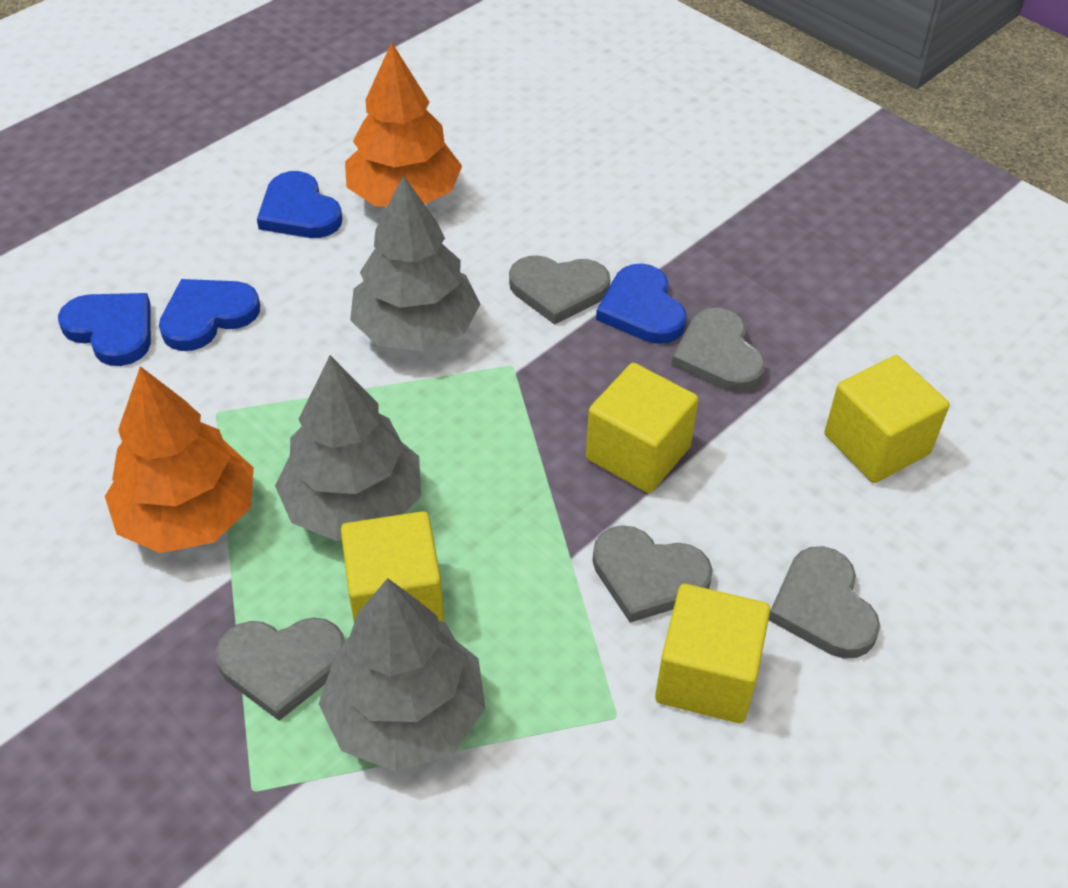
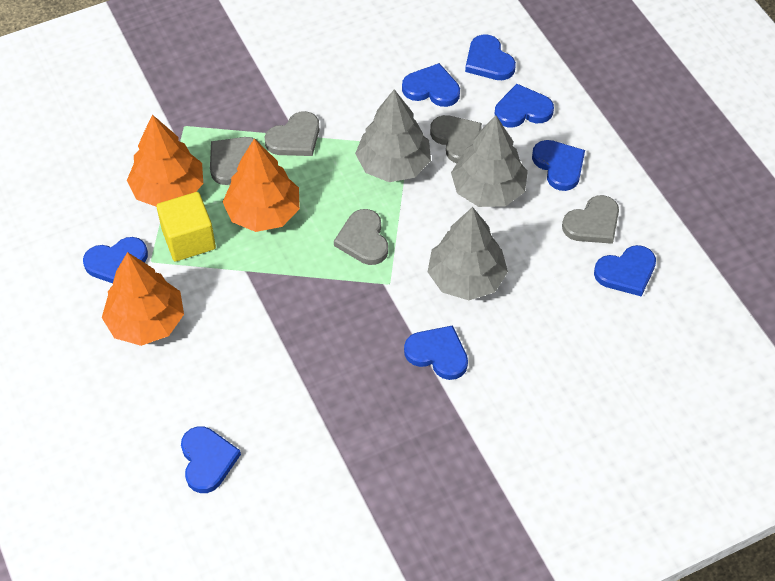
blue heart: 4 -> 8
orange tree: 2 -> 3
yellow cube: 4 -> 1

